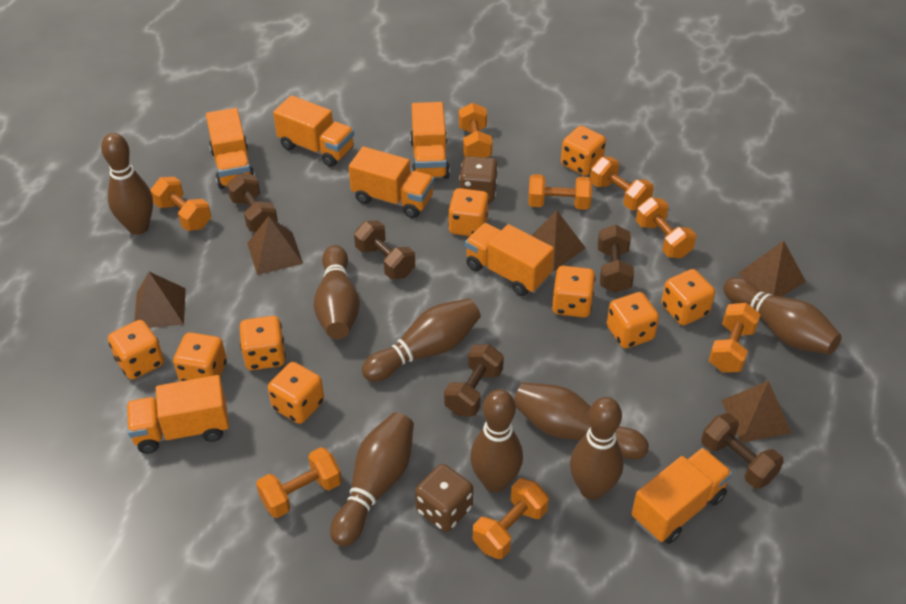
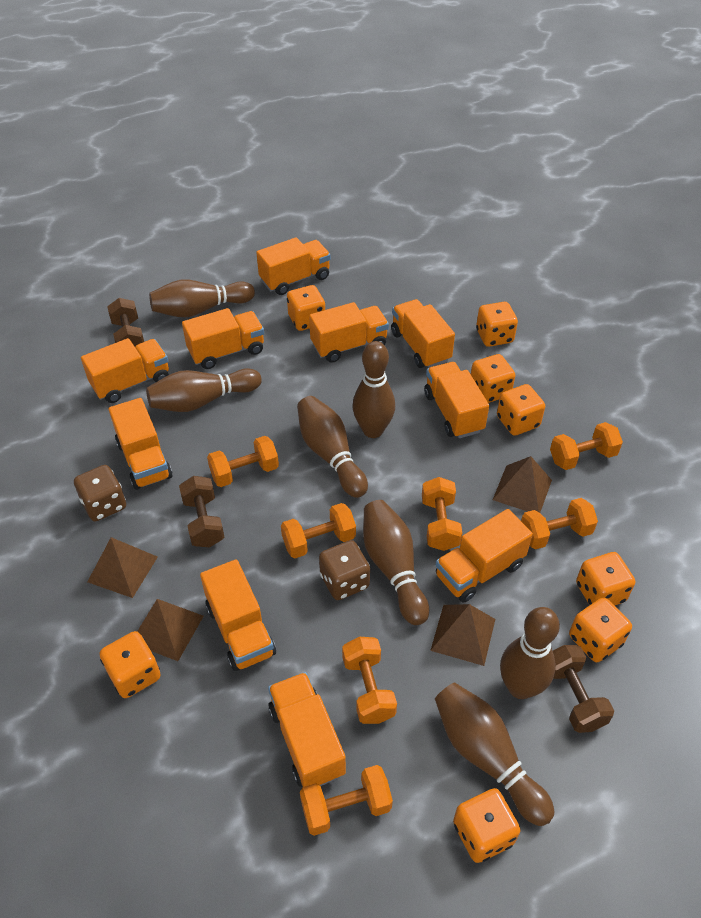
brown bowling pin: 8 -> 7
brown dumbbell: 5 -> 3
brown pyramid: 5 -> 4
orange dice: 9 -> 8
orange dumbbell: 8 -> 7
orange truck: 7 -> 10

